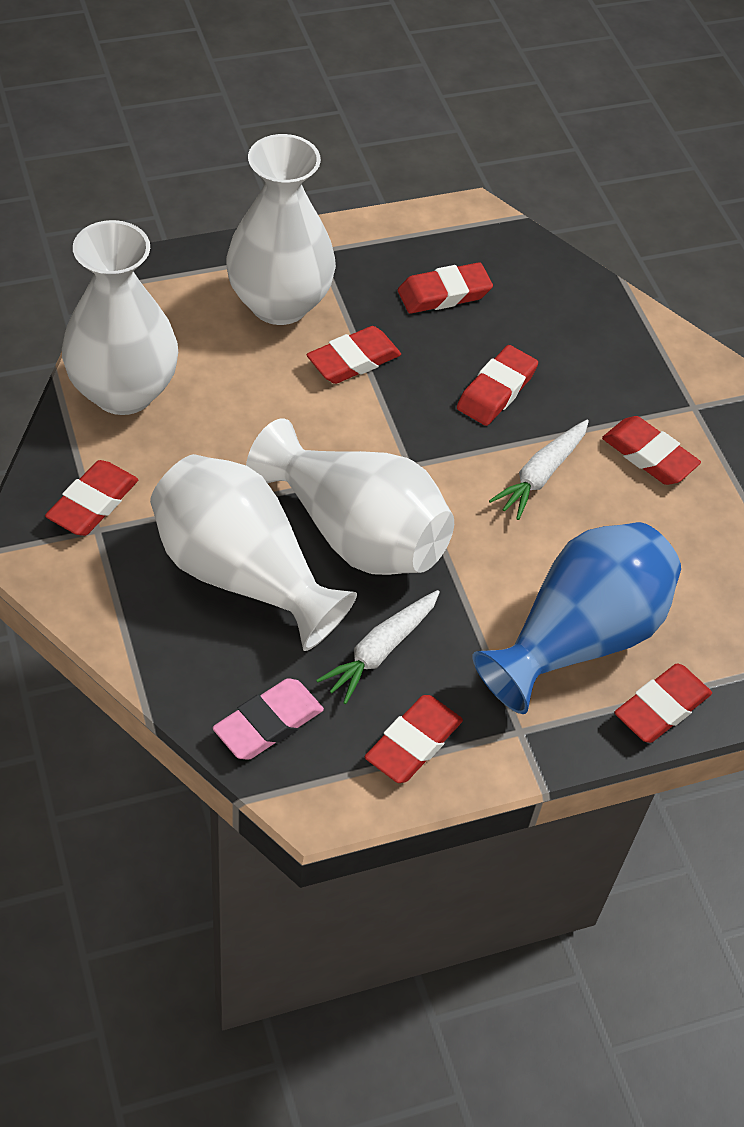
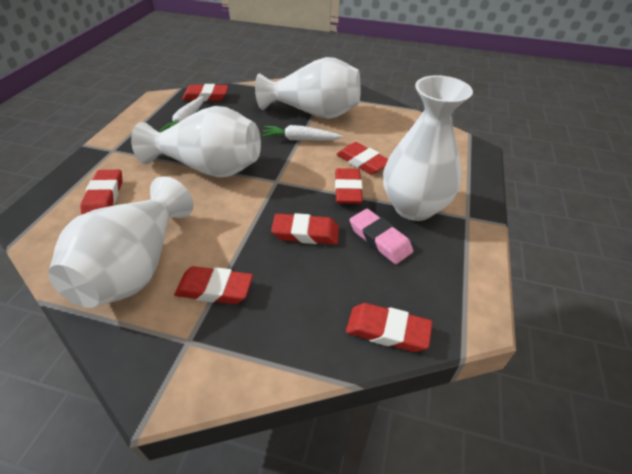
blue vase: 1 -> 0

